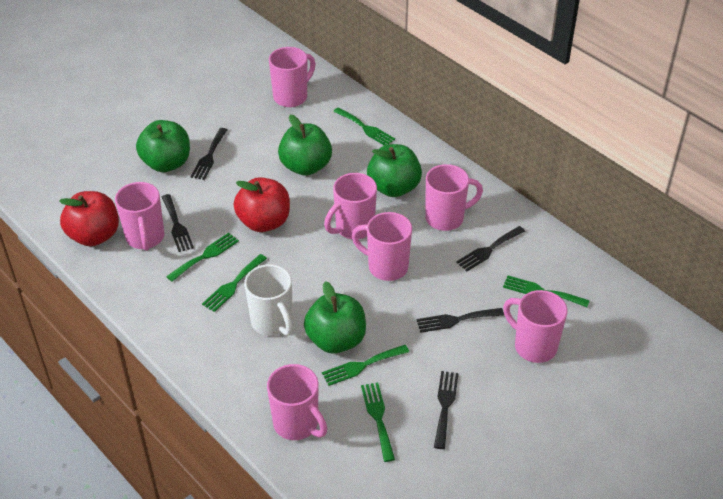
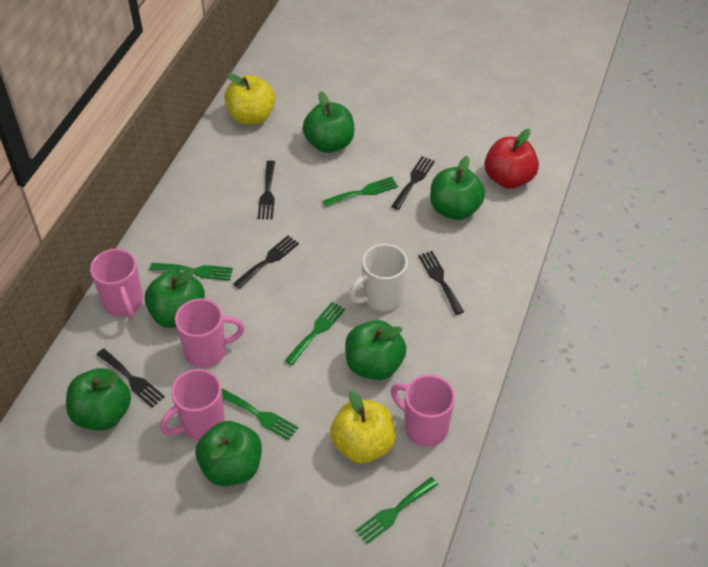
green apple: 4 -> 6
green fork: 6 -> 5
pink mug: 7 -> 4
red apple: 2 -> 1
yellow apple: 0 -> 2

